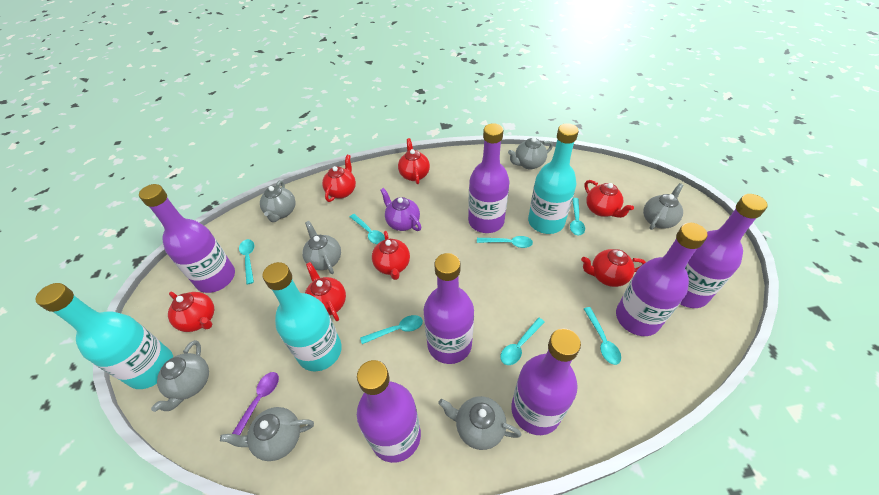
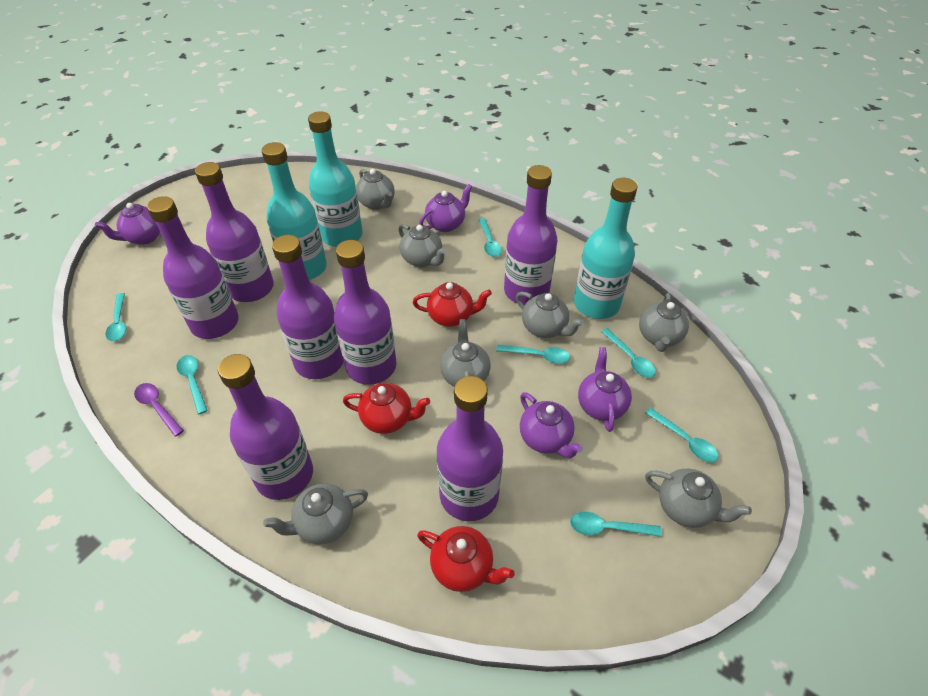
purple teapot: 1 -> 4
red teapot: 7 -> 3

